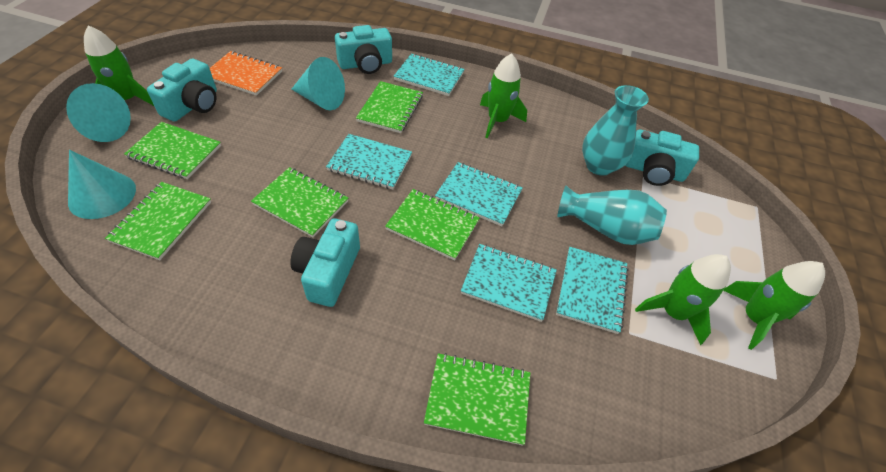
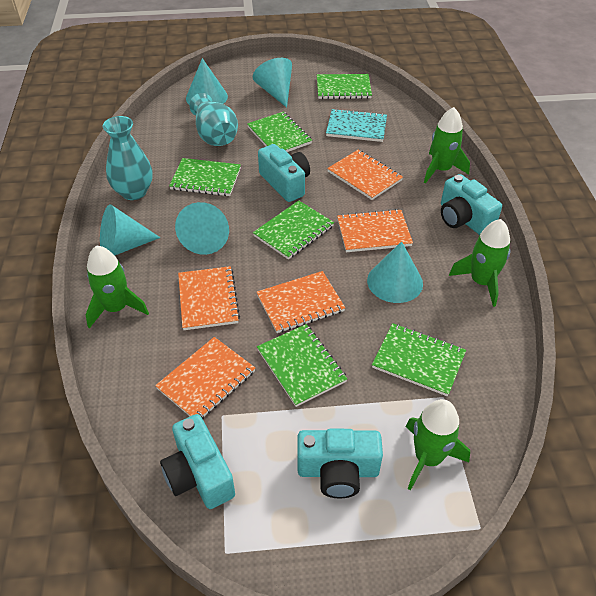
orange notebook: 1 -> 5
turquoise cone: 3 -> 5
turquoise notebook: 5 -> 1

